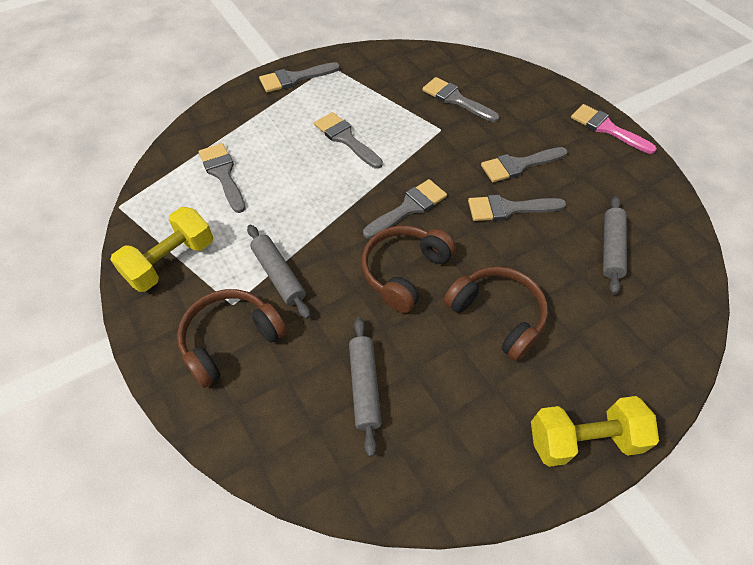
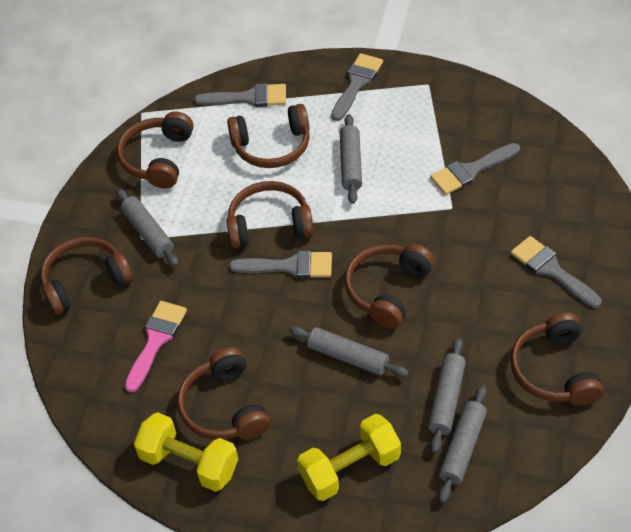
brown headphones: 3 -> 7
grey brush: 7 -> 5
grey rolling pin: 3 -> 5

